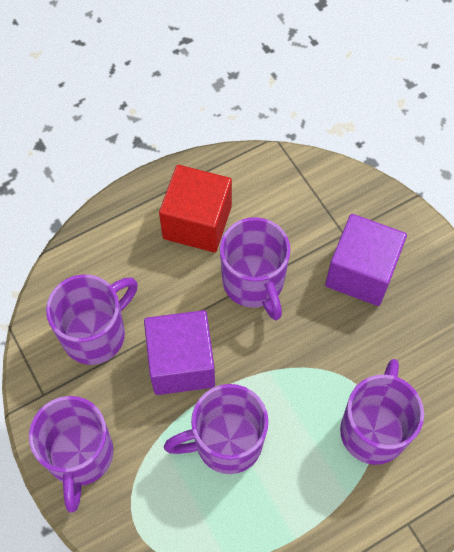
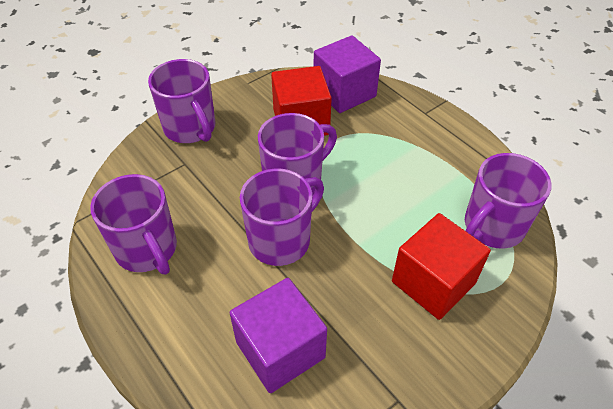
red cube: 1 -> 2

